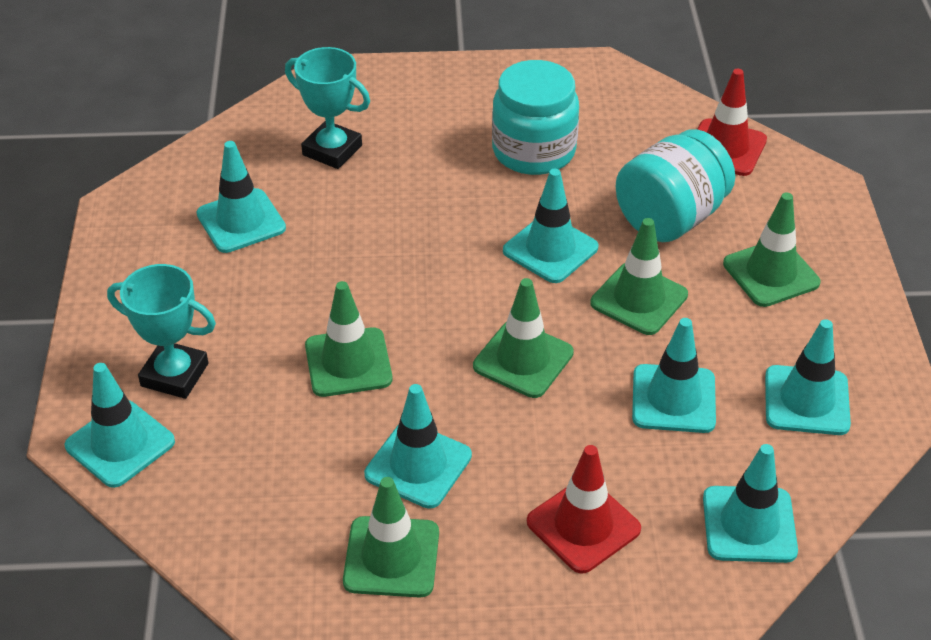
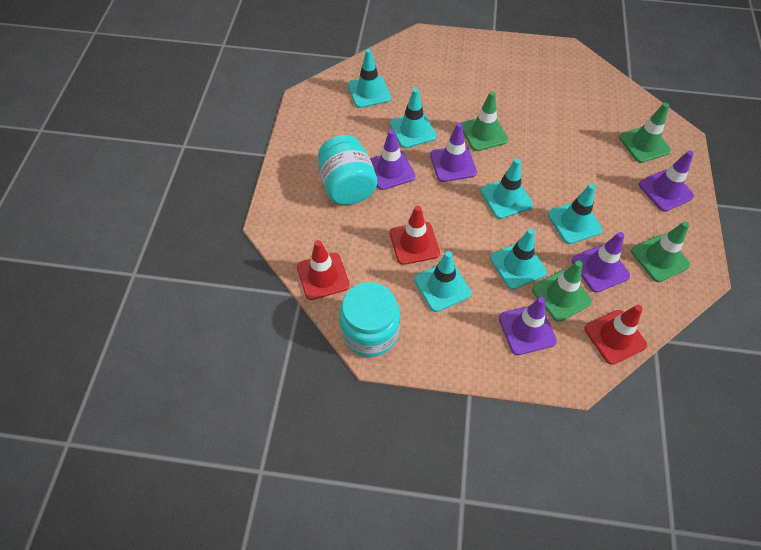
green traffic cone: 5 -> 4
purple traffic cone: 0 -> 5
red traffic cone: 2 -> 3
turquoise traffic cone: 7 -> 6
turquoise trophy: 2 -> 0

